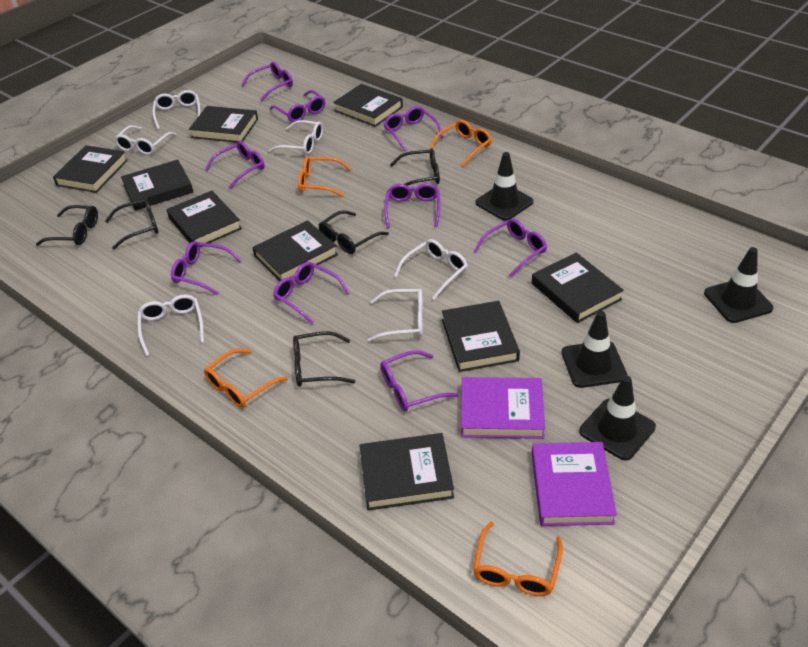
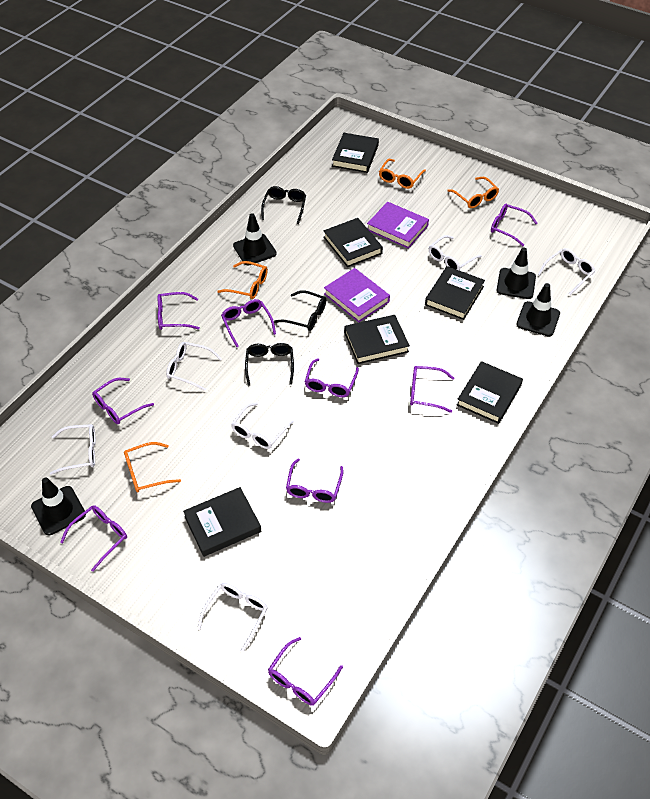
black book: 9 -> 6
black glasses: 5 -> 3

